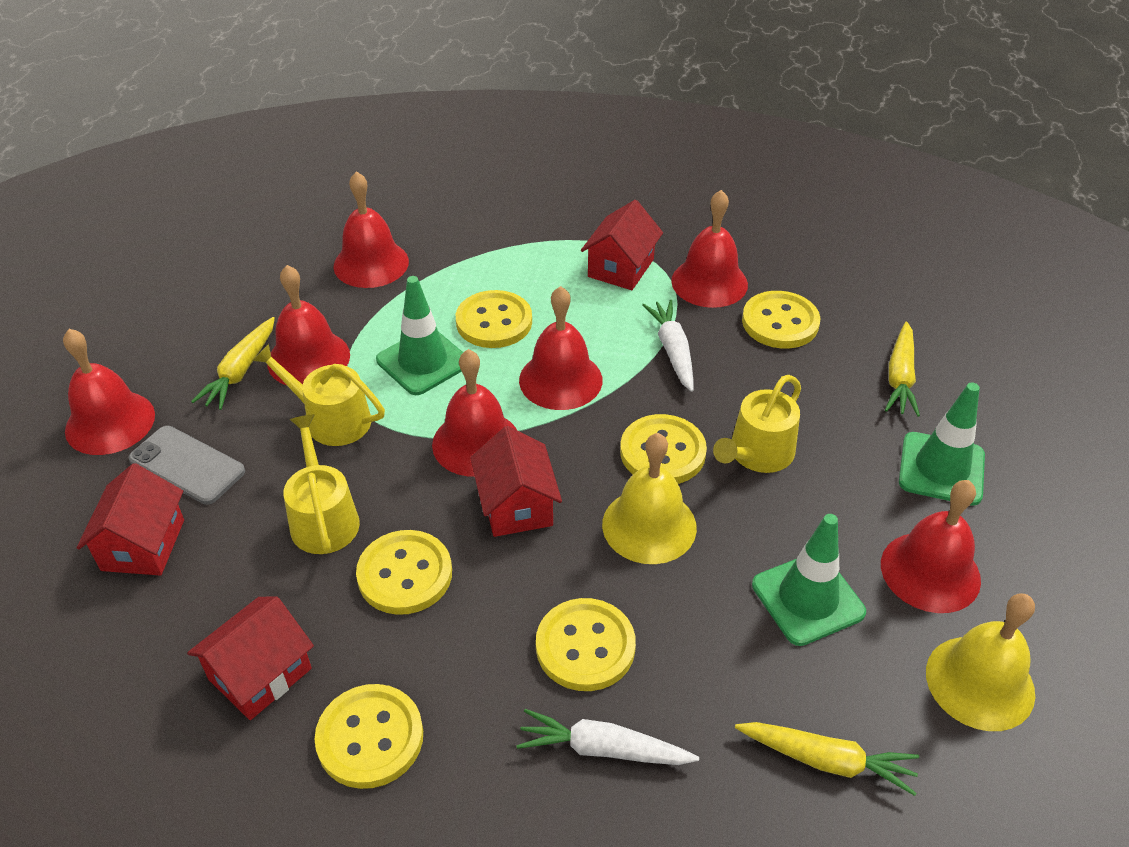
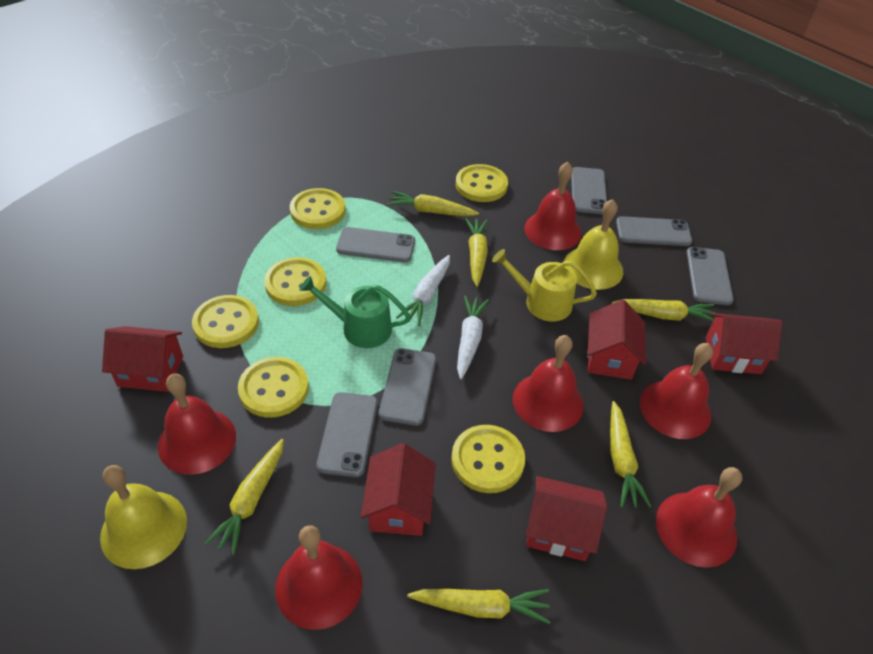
green traffic cone: 3 -> 0
green watering can: 0 -> 1
grey phone: 1 -> 6
red bell: 7 -> 6
red house: 4 -> 5
yellow carrot: 3 -> 6
yellow watering can: 3 -> 1

